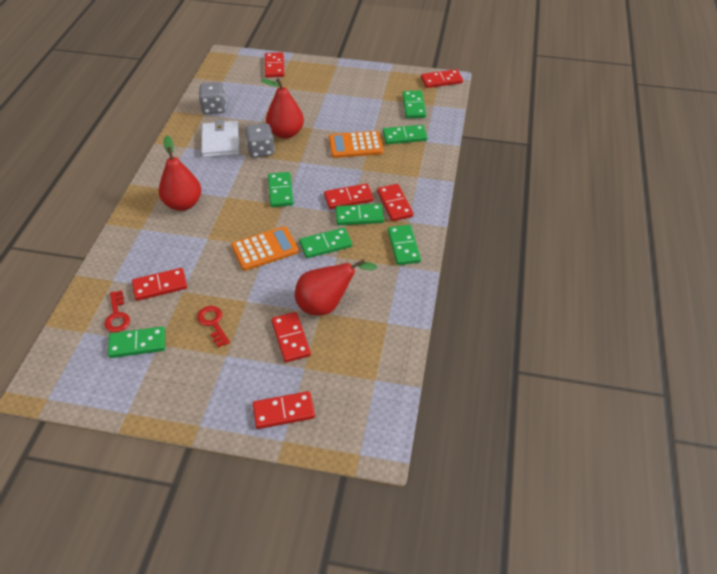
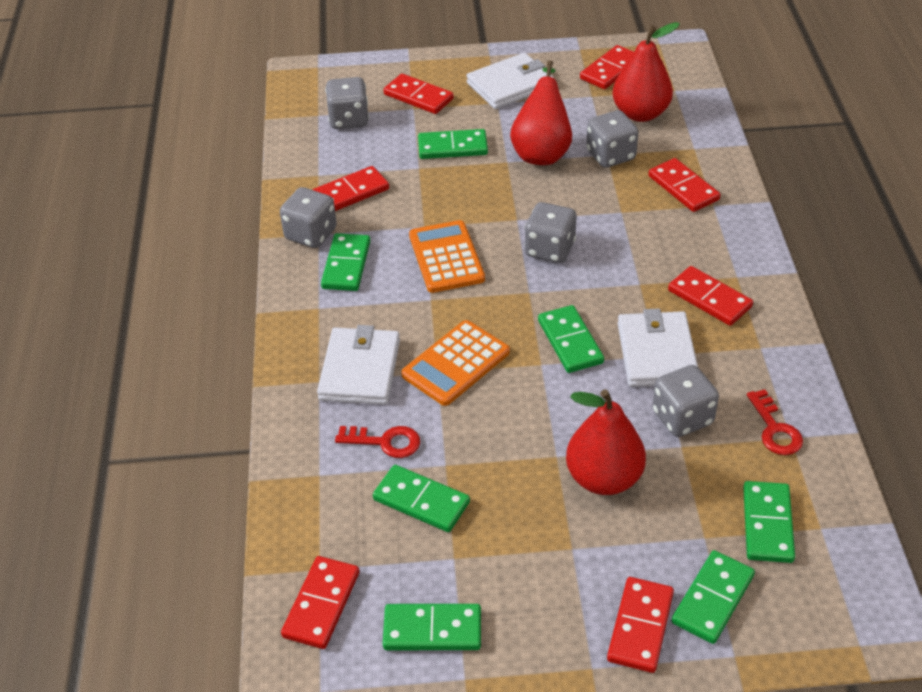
grey dice: 2 -> 5
white wallet: 1 -> 3

